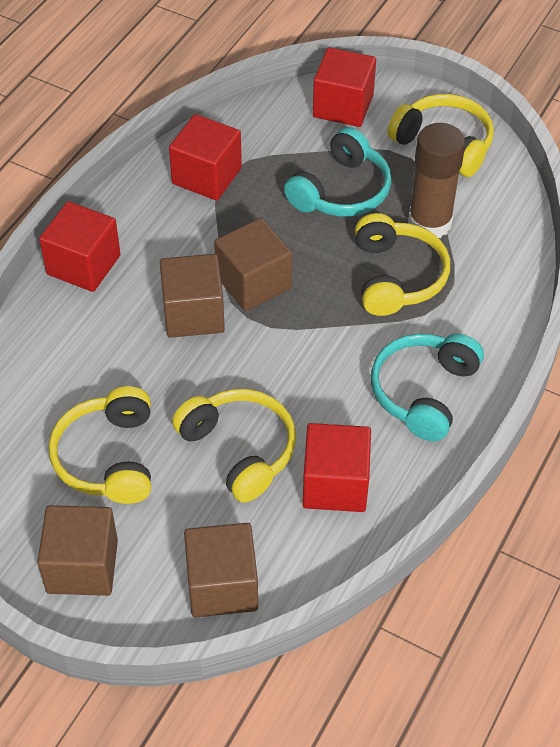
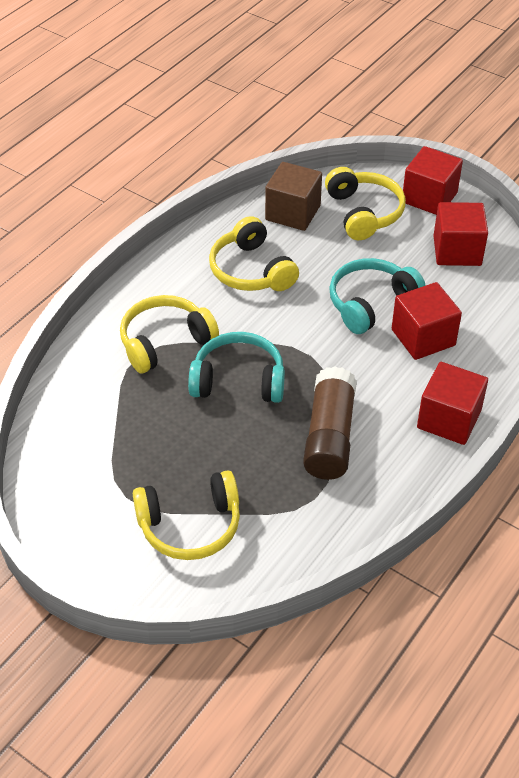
brown cube: 4 -> 1

